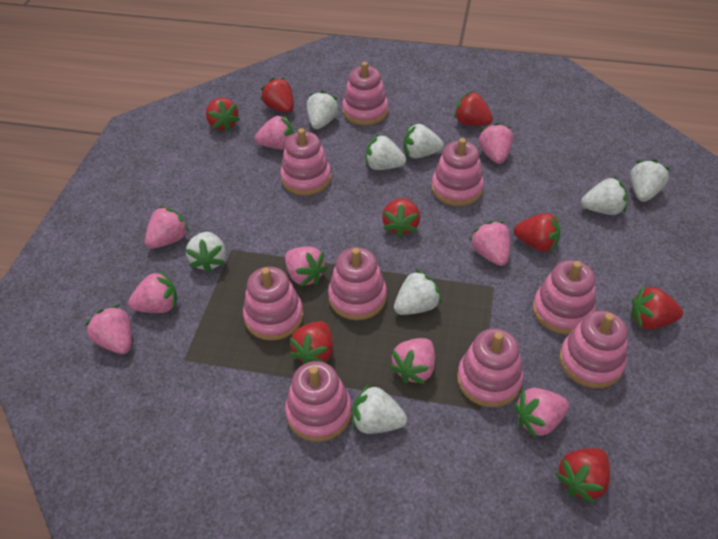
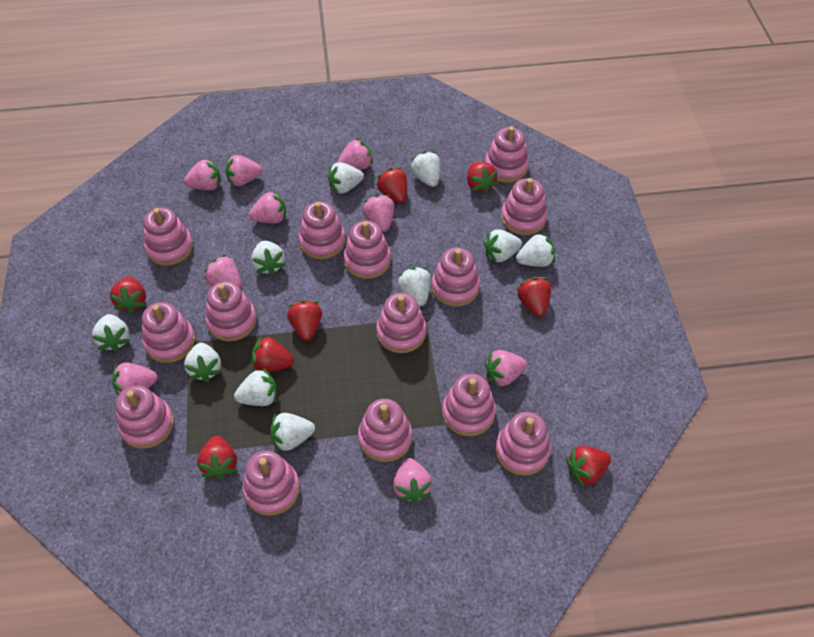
pink stacking toy: 9 -> 14
white strawberry: 8 -> 10

